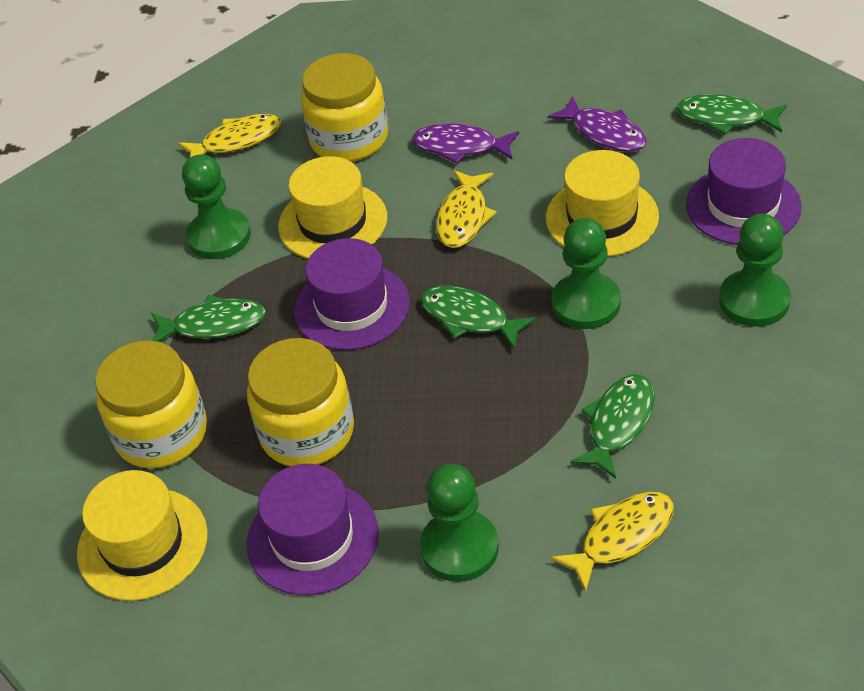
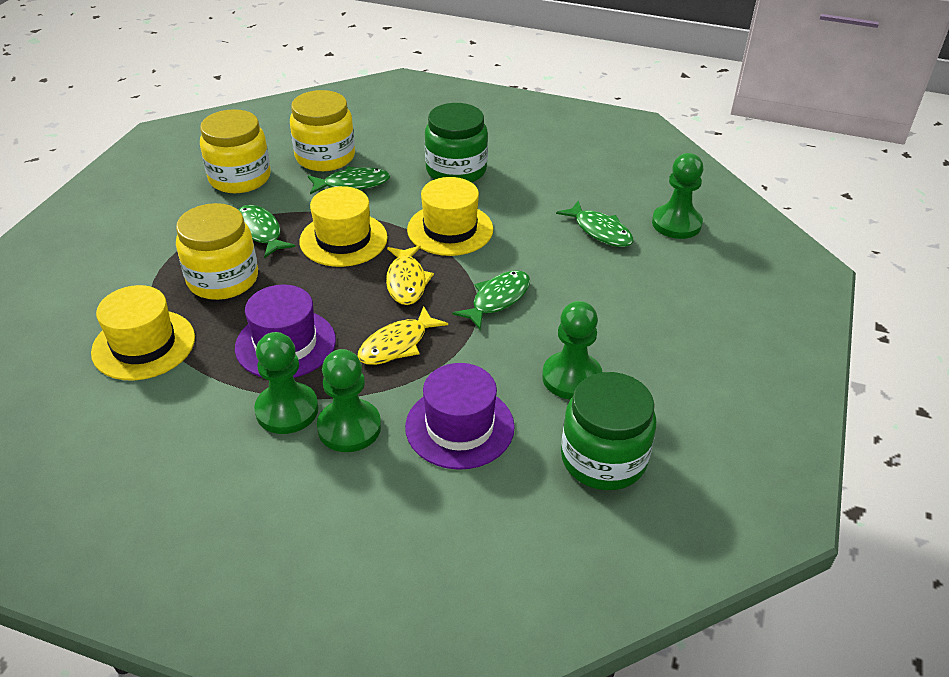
green jar: 0 -> 2
purple fish: 2 -> 0
purple hat: 3 -> 2
yellow fish: 3 -> 2

